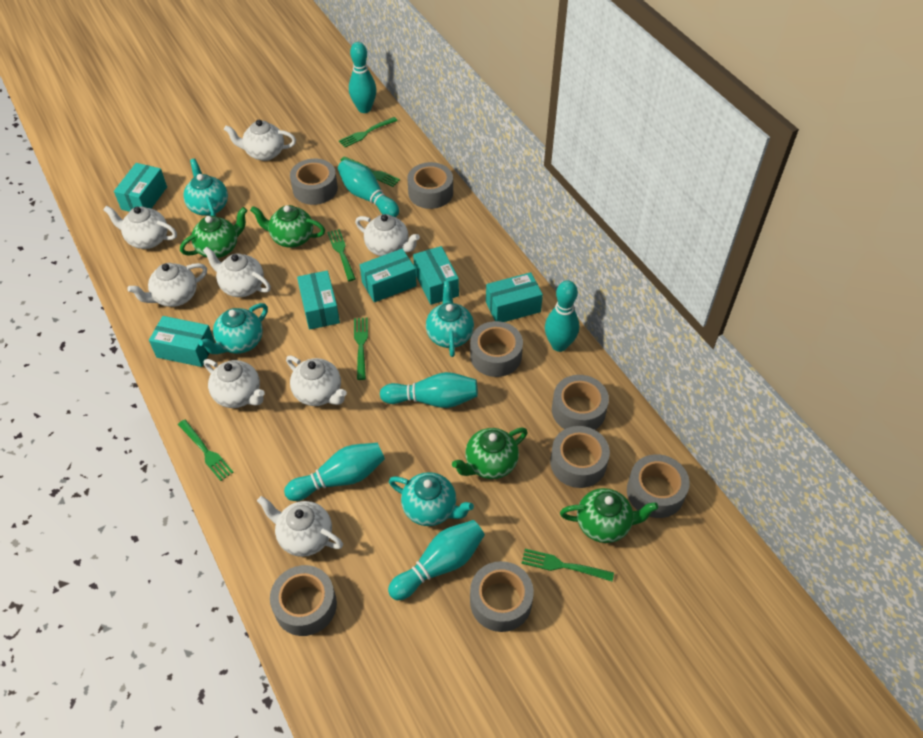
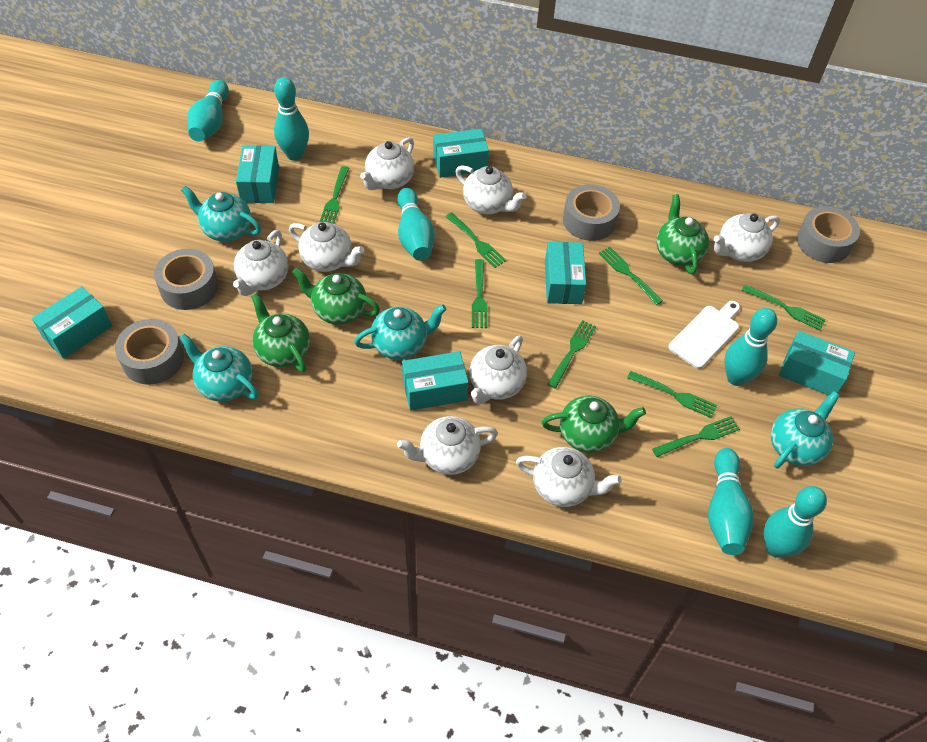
green fork: 6 -> 8
grey tape: 8 -> 4
white cutting board: 0 -> 1

